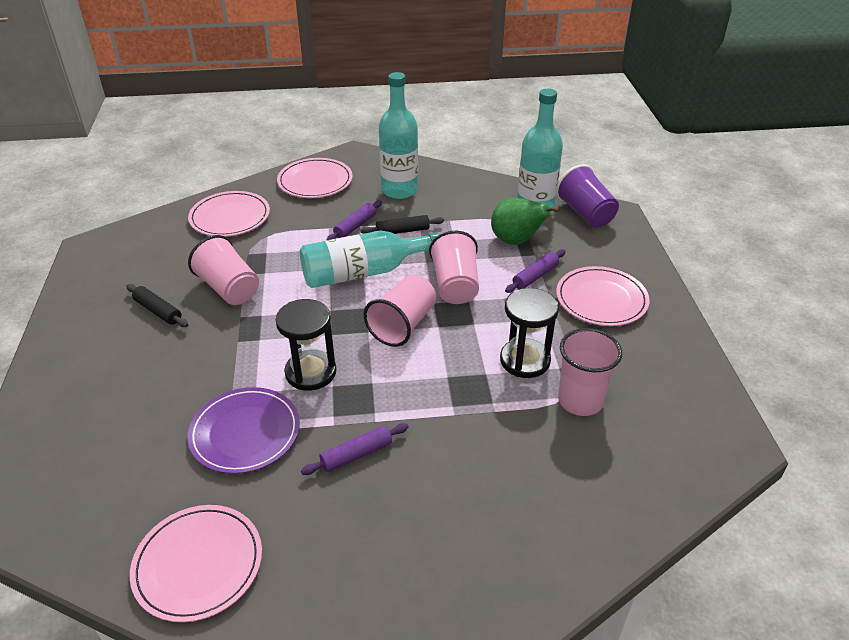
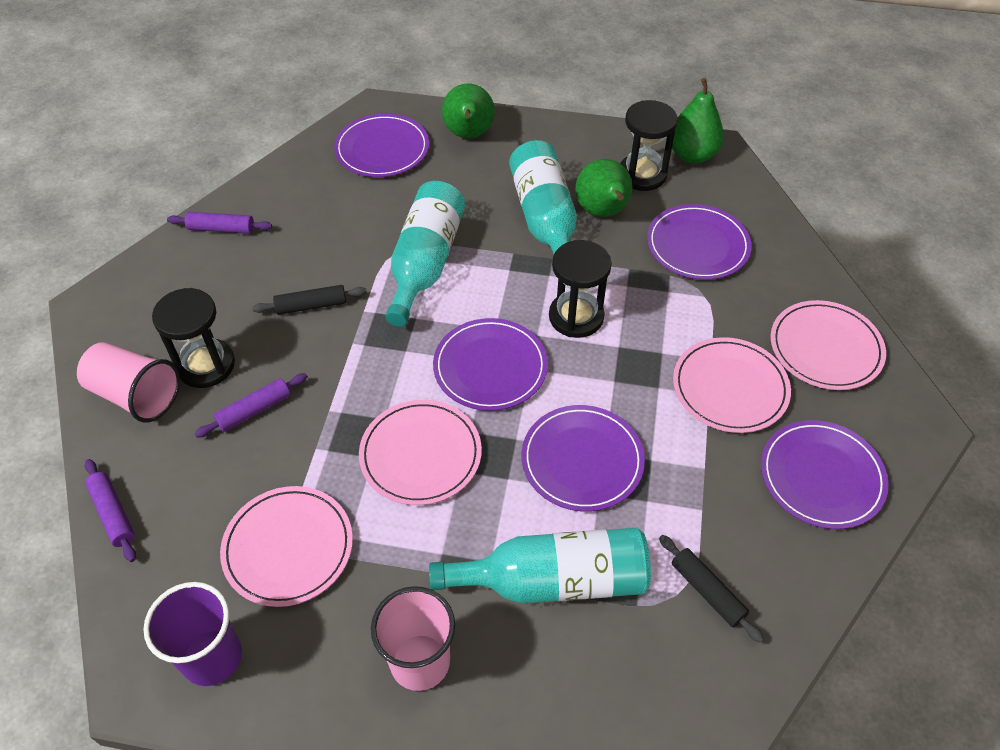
black hourglass: 2 -> 3
green pear: 1 -> 3
pink cup: 4 -> 2
purple plate: 1 -> 5

